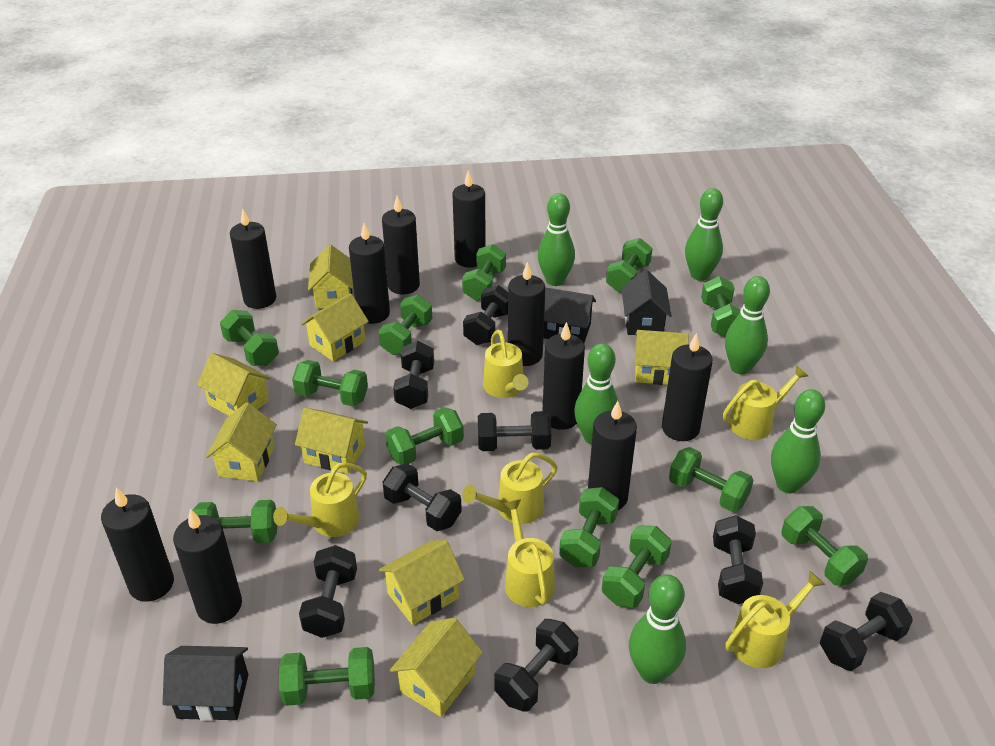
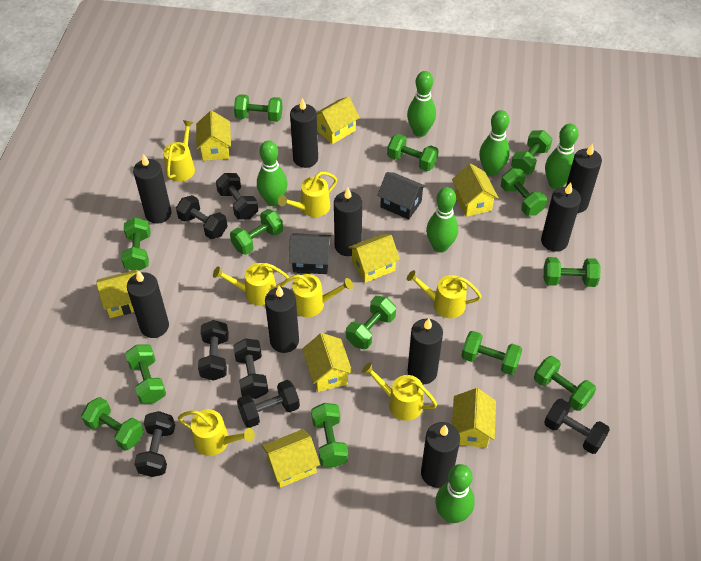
black candle: 10 -> 9
black dumbbell: 8 -> 7
black house: 3 -> 2
yellow watering can: 6 -> 7

